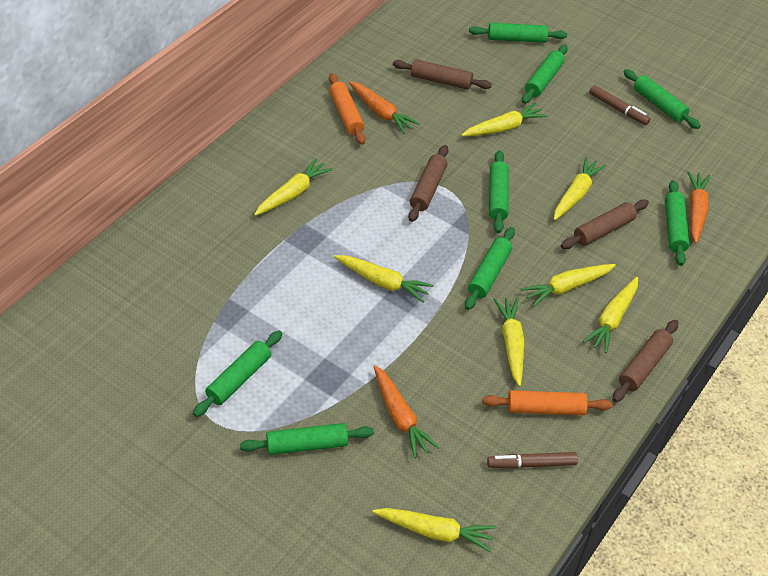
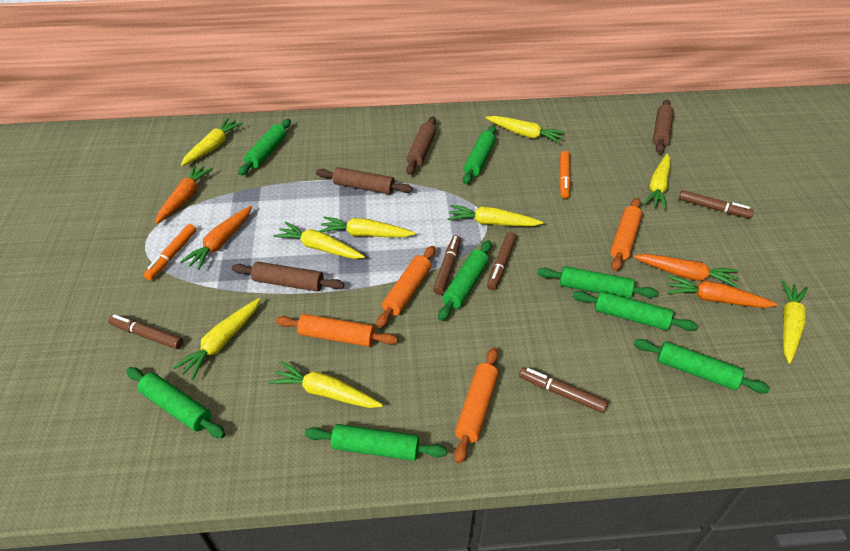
brown marker: 2 -> 5
orange carrot: 3 -> 4
orange marker: 0 -> 2
orange rolling pin: 2 -> 4
yellow carrot: 8 -> 9

